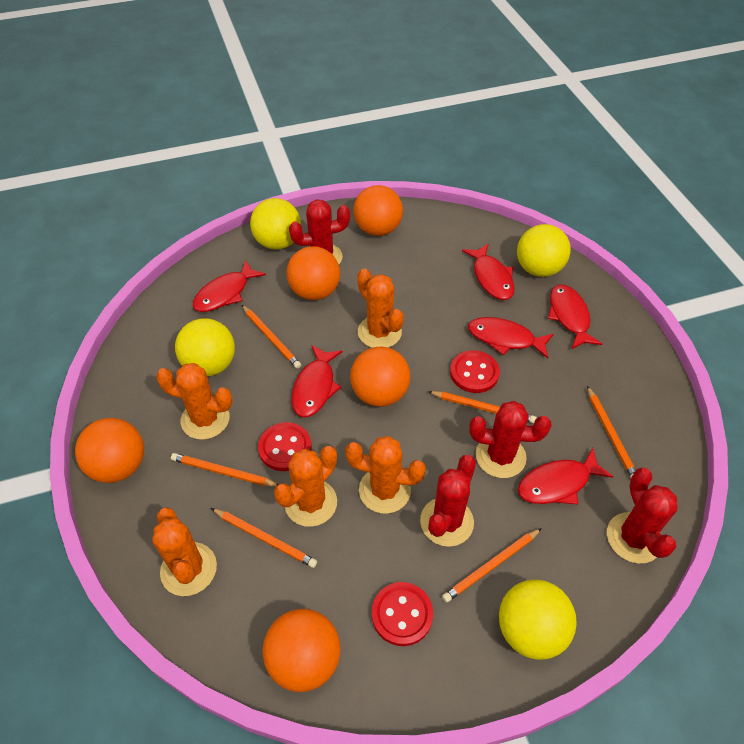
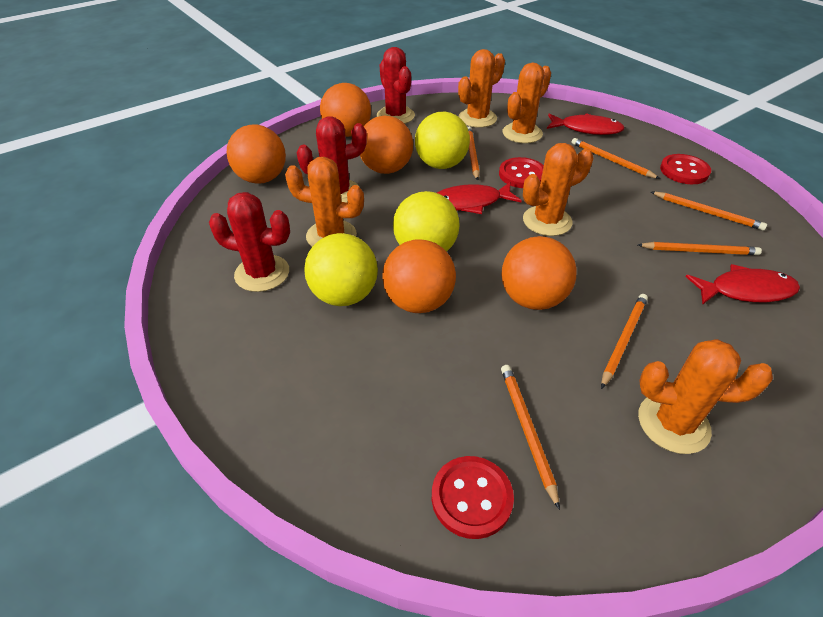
red cactus: 4 -> 3
red fish: 6 -> 3
yellow ball: 4 -> 3

